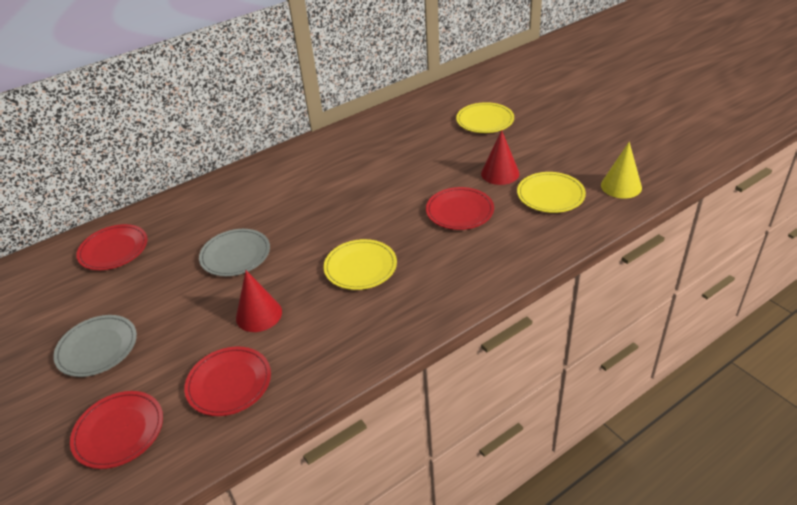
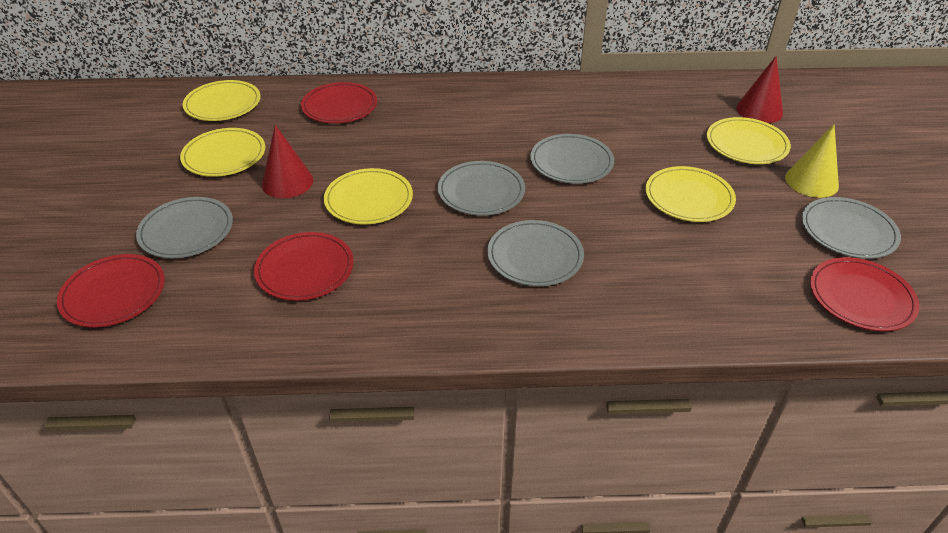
grey plate: 2 -> 5
yellow plate: 3 -> 5

